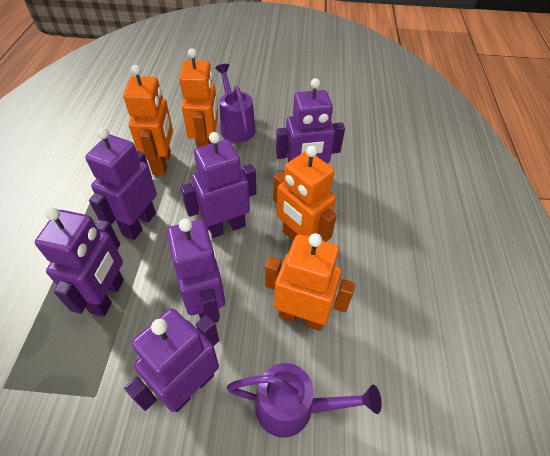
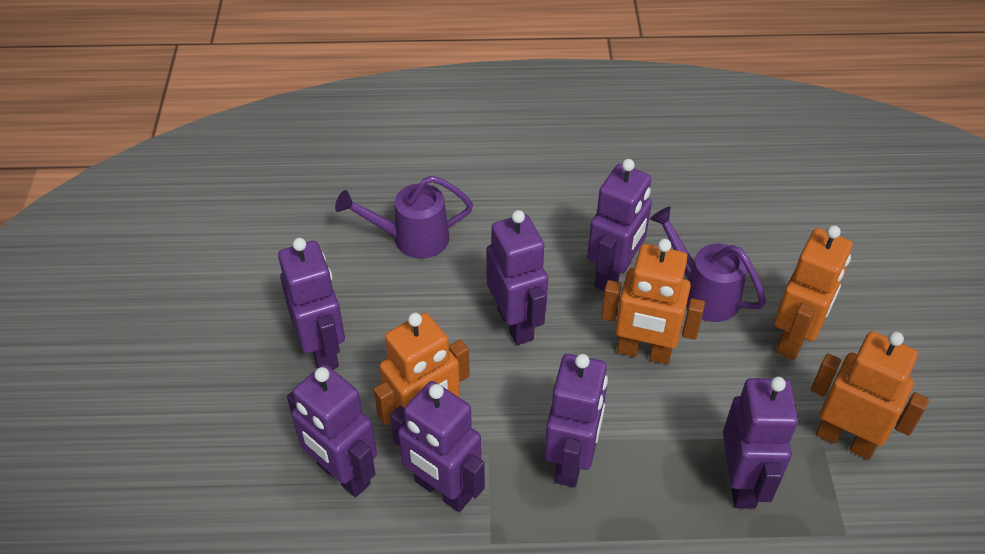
purple robot: 6 -> 7

